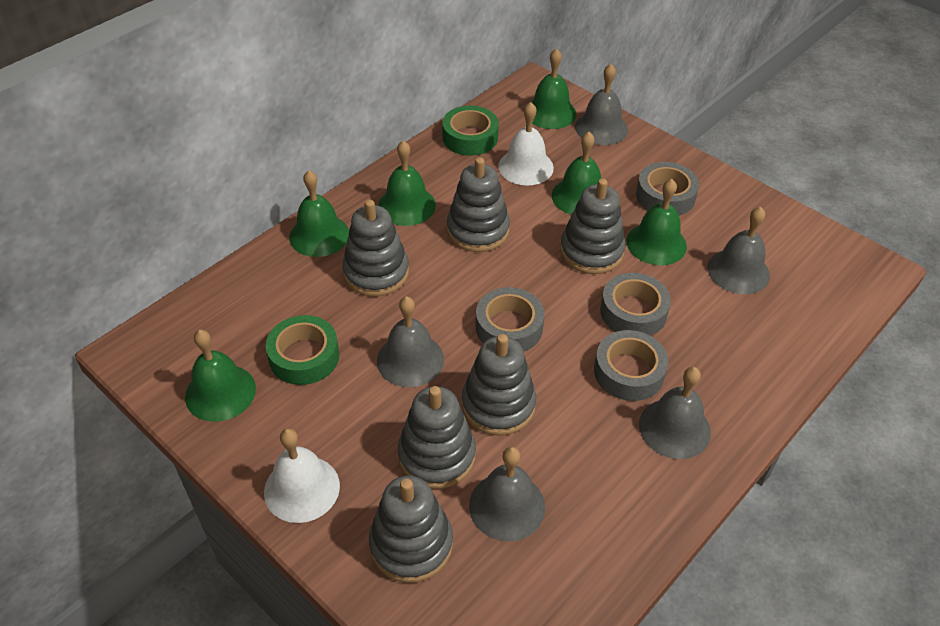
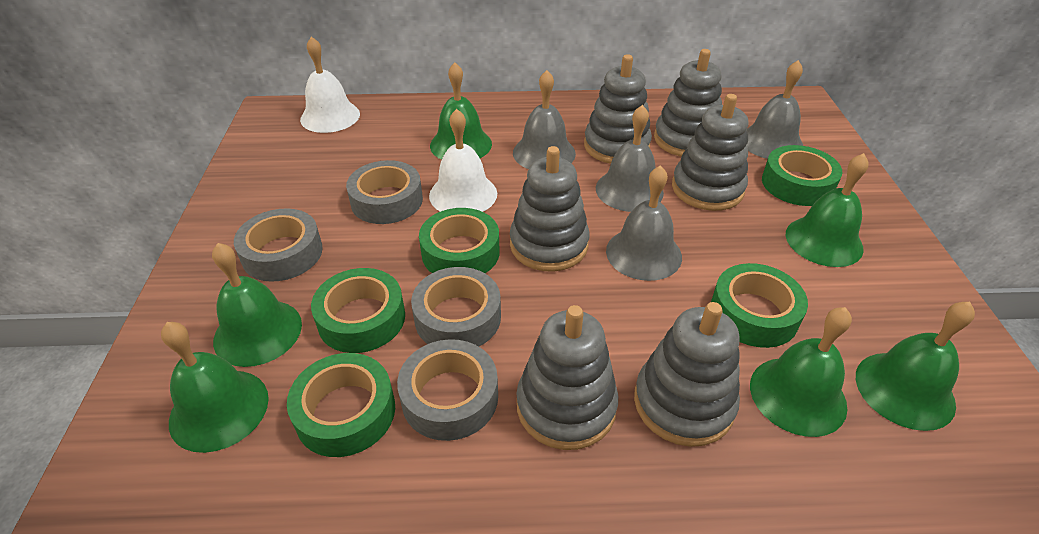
green tape: 2 -> 5
grey bell: 5 -> 4

